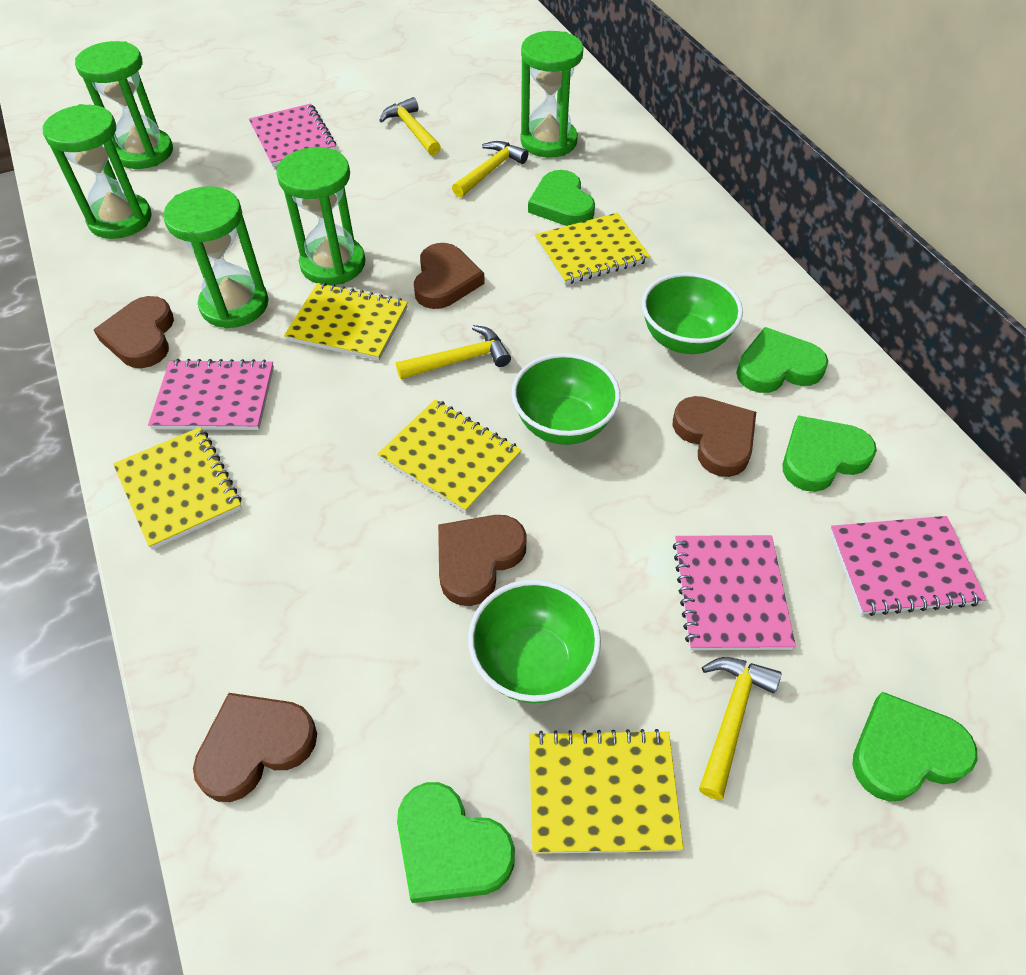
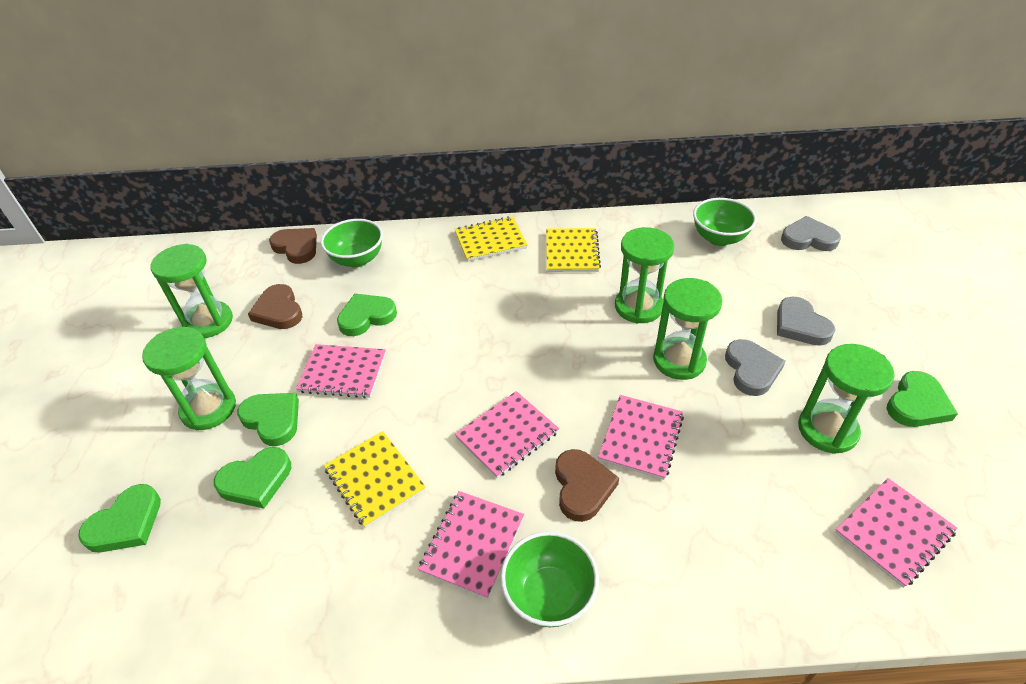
brown heart: 5 -> 3
grey heart: 0 -> 3
pink notebook: 4 -> 5
yellow hammer: 4 -> 0
yellow notebook: 5 -> 3

